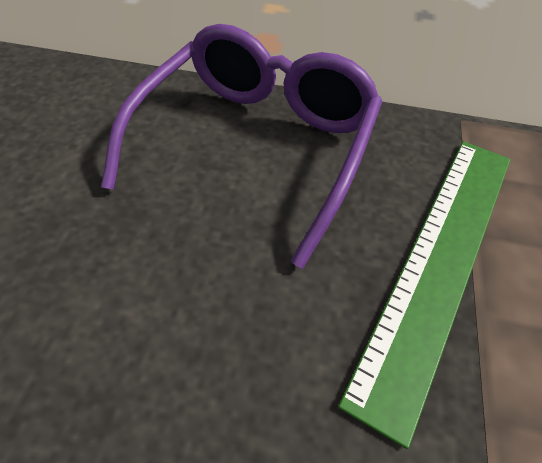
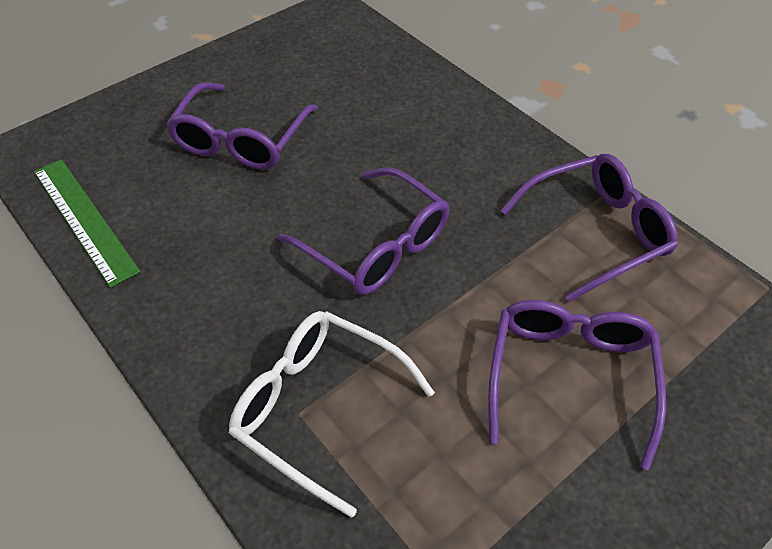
purple glasses: 1 -> 4
white glasses: 0 -> 1

